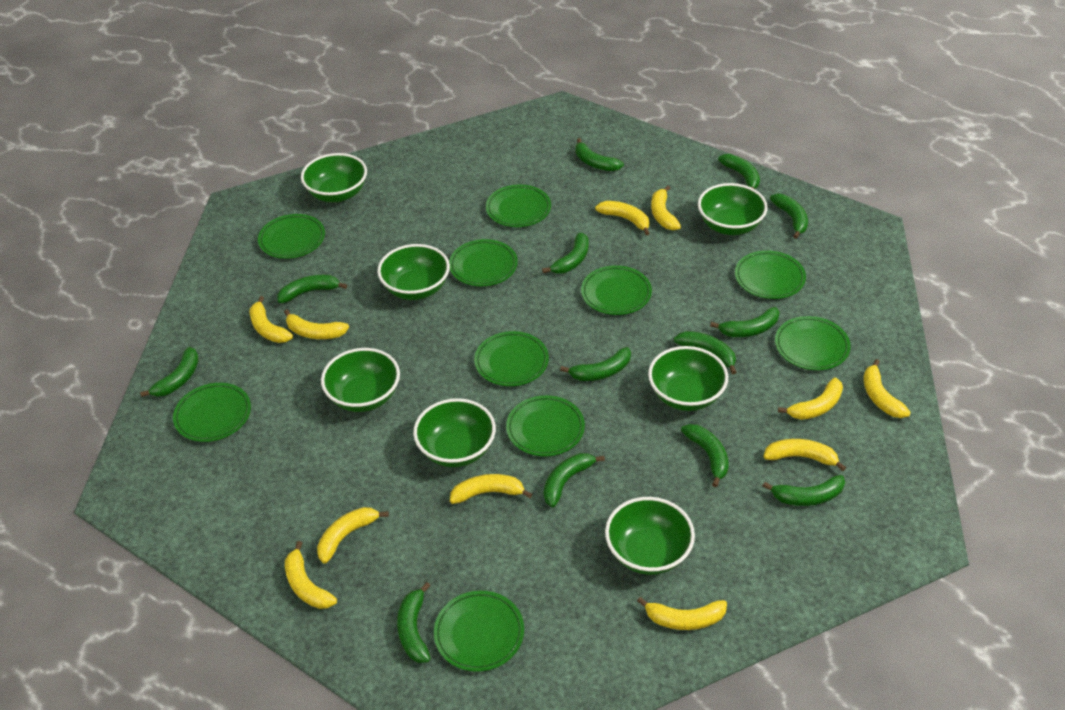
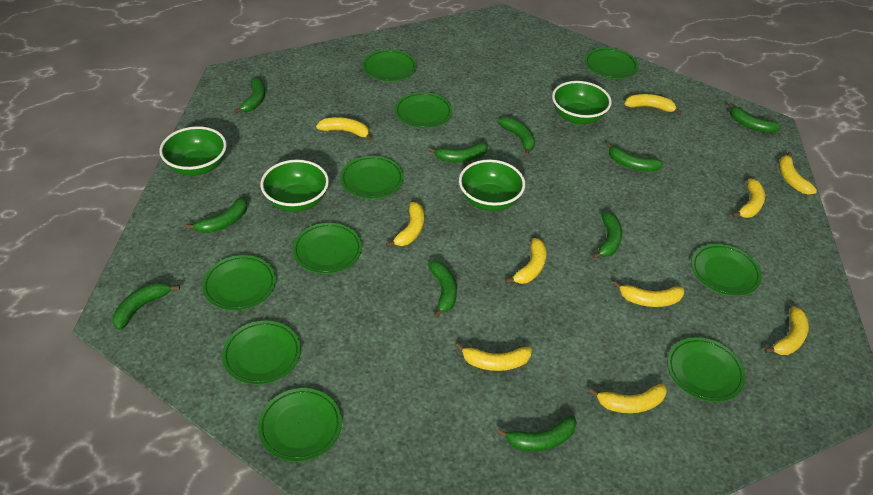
green banana: 13 -> 10
green bowl: 7 -> 4
yellow banana: 11 -> 10

